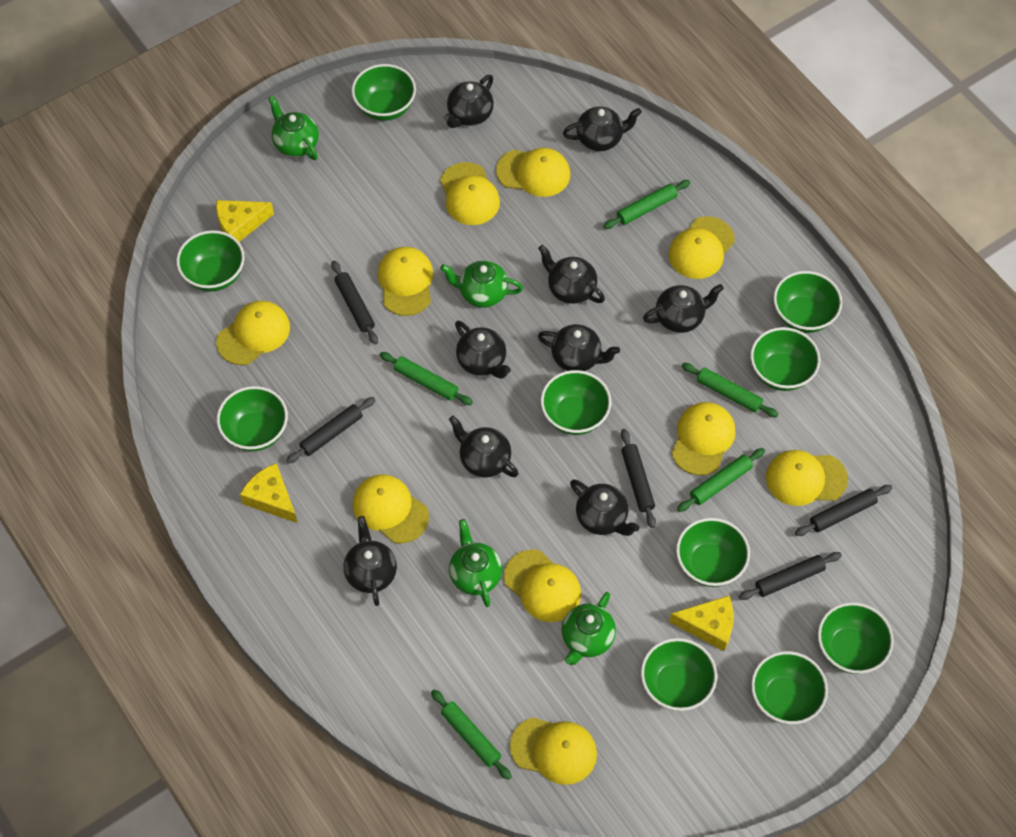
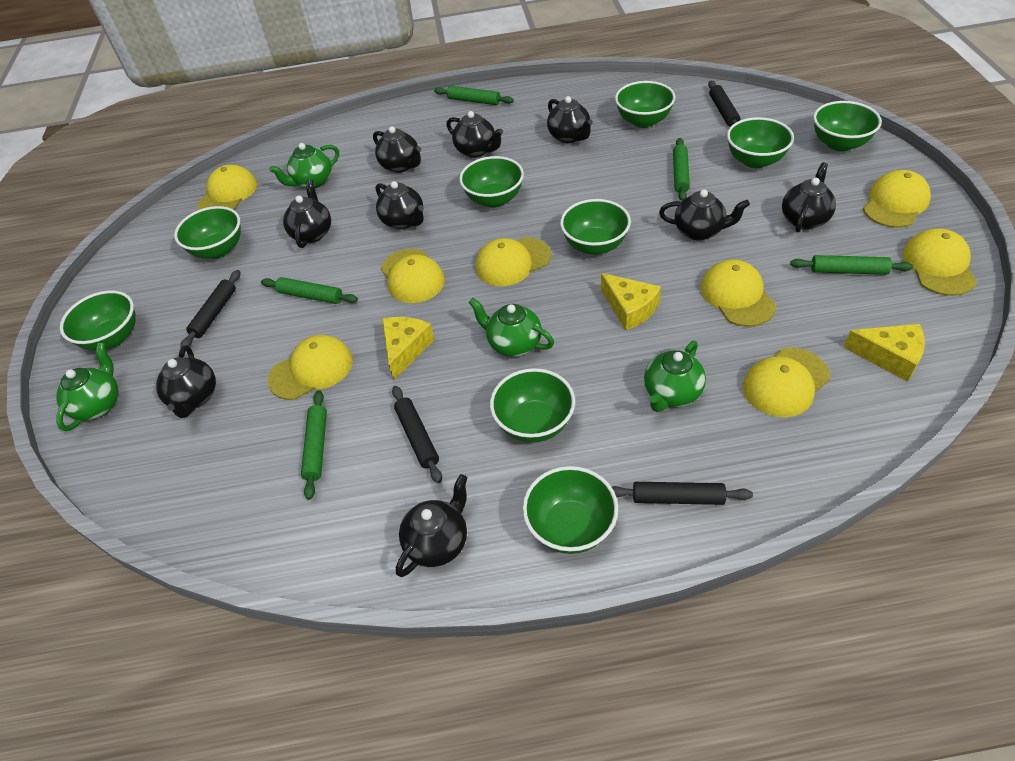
black rolling pin: 5 -> 4
green bowl: 10 -> 9
yellow cap: 10 -> 8

